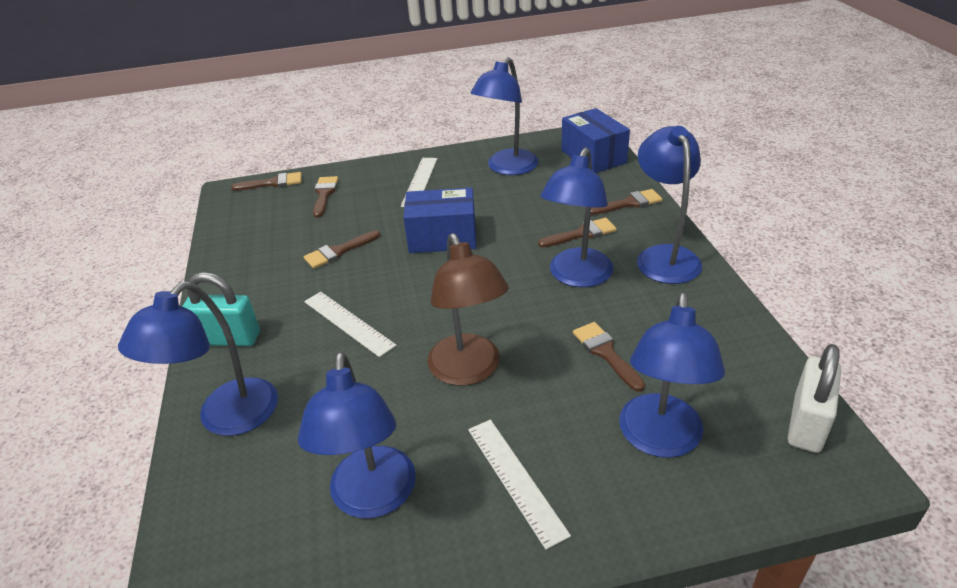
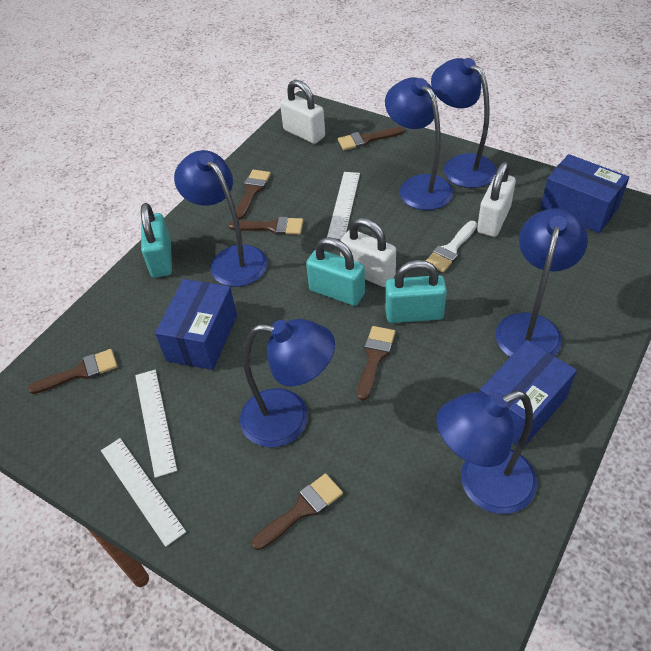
blue box: 2 -> 3
brown lamp: 1 -> 0
turquoise padlock: 1 -> 3
white brush: 0 -> 1
white padlock: 1 -> 3

